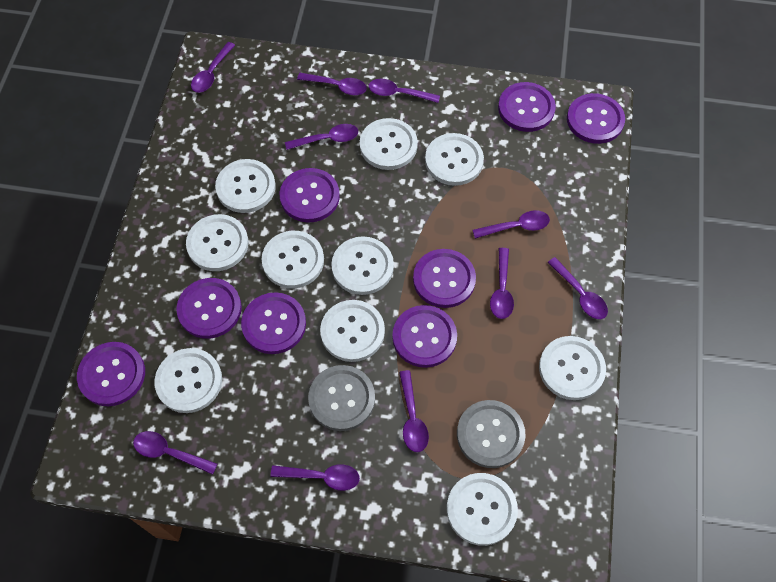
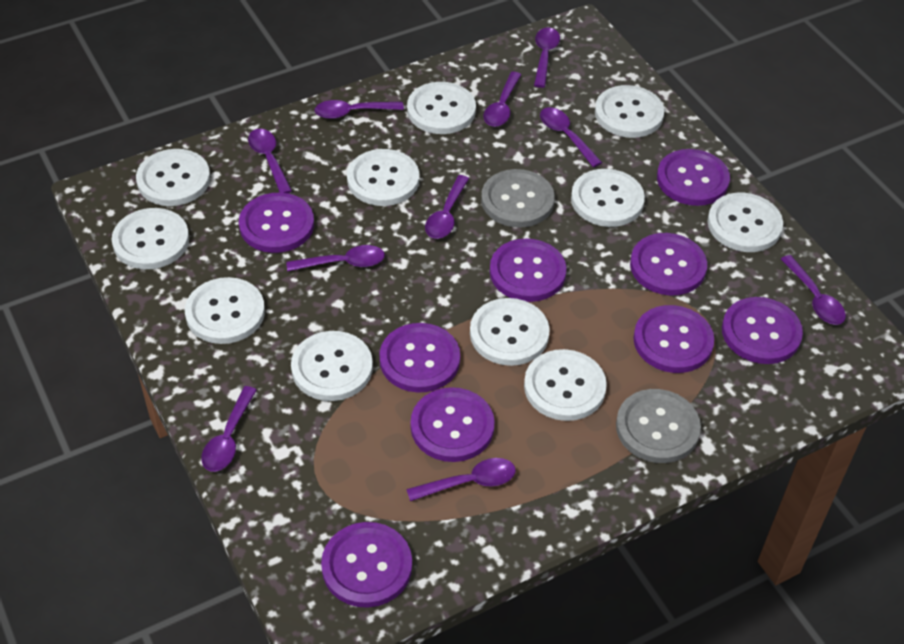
purple button: 8 -> 9
white button: 10 -> 11

